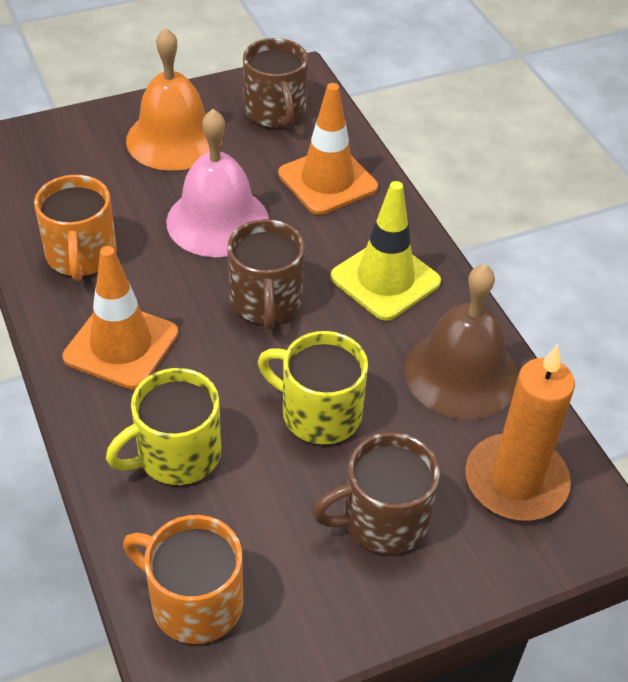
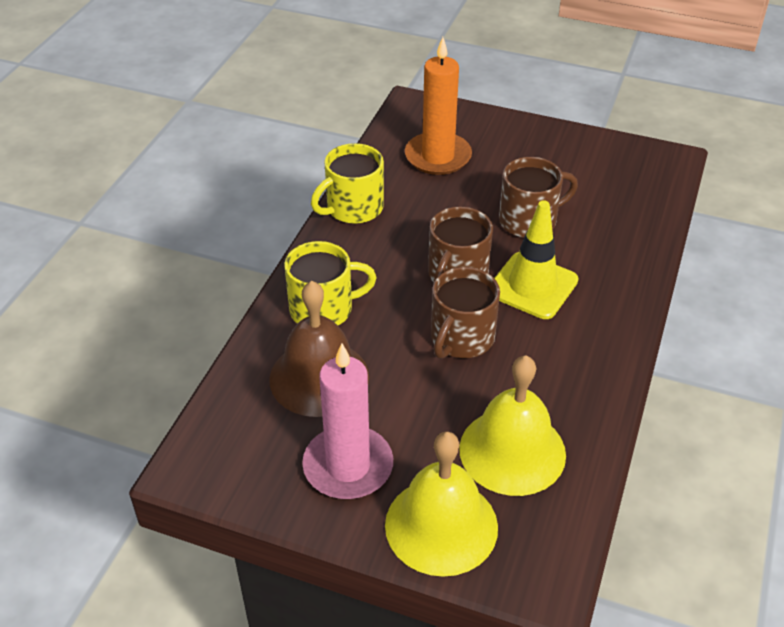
orange bell: 1 -> 0
orange mug: 2 -> 0
orange traffic cone: 2 -> 0
pink bell: 1 -> 0
pink candle: 0 -> 1
yellow bell: 0 -> 2

